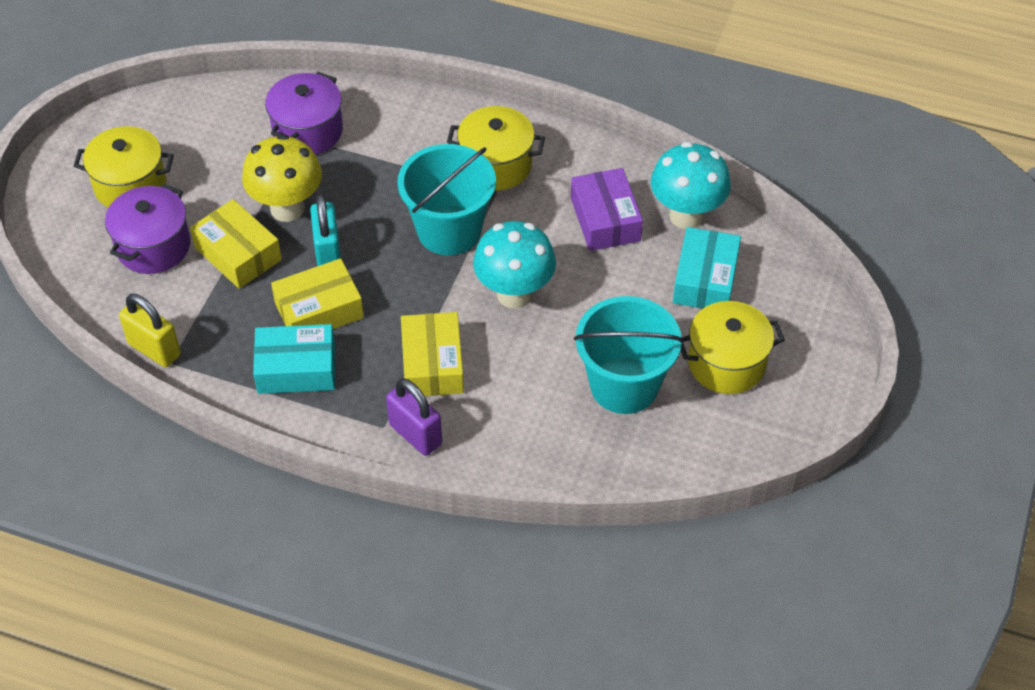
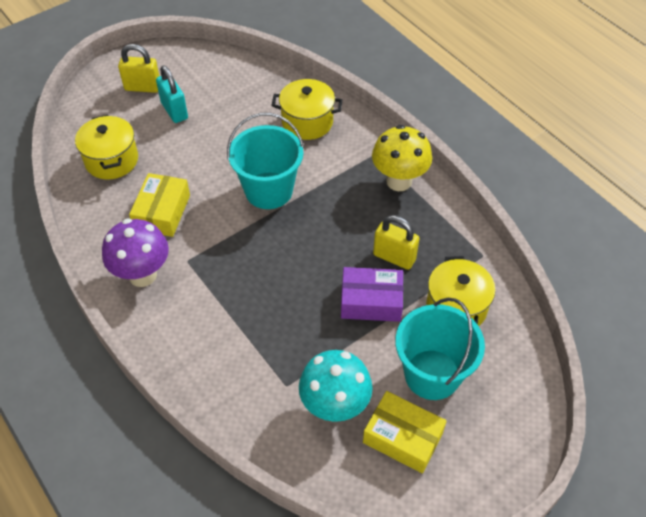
purple mushroom: 0 -> 1
purple padlock: 1 -> 0
purple pot: 2 -> 0
turquoise box: 2 -> 0
turquoise mushroom: 2 -> 1
yellow box: 3 -> 2
yellow padlock: 1 -> 2

